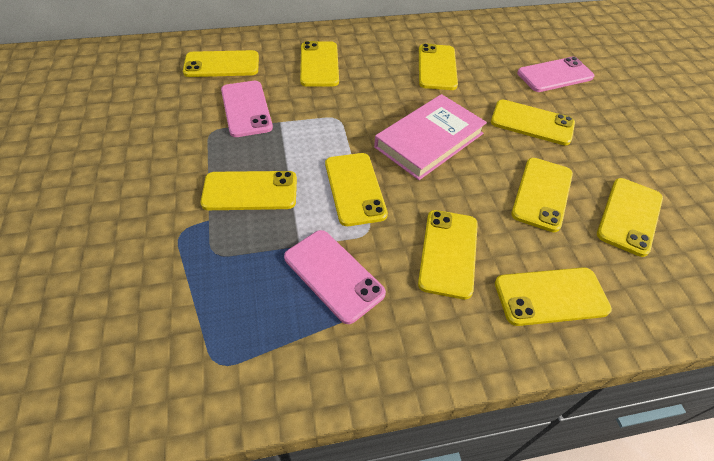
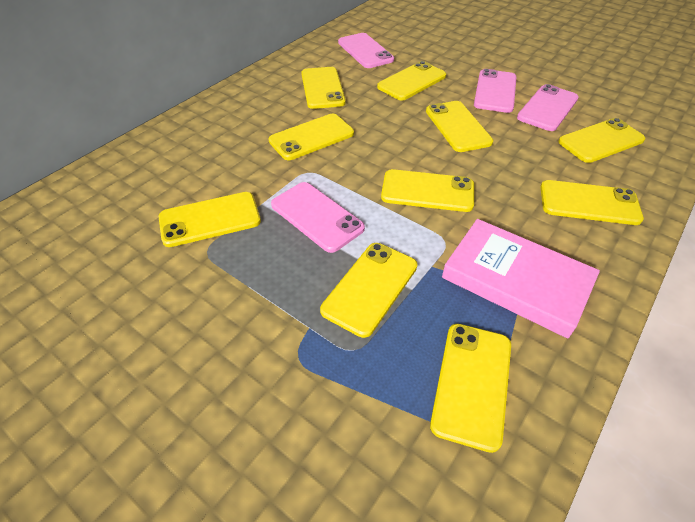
pink phone: 3 -> 4

